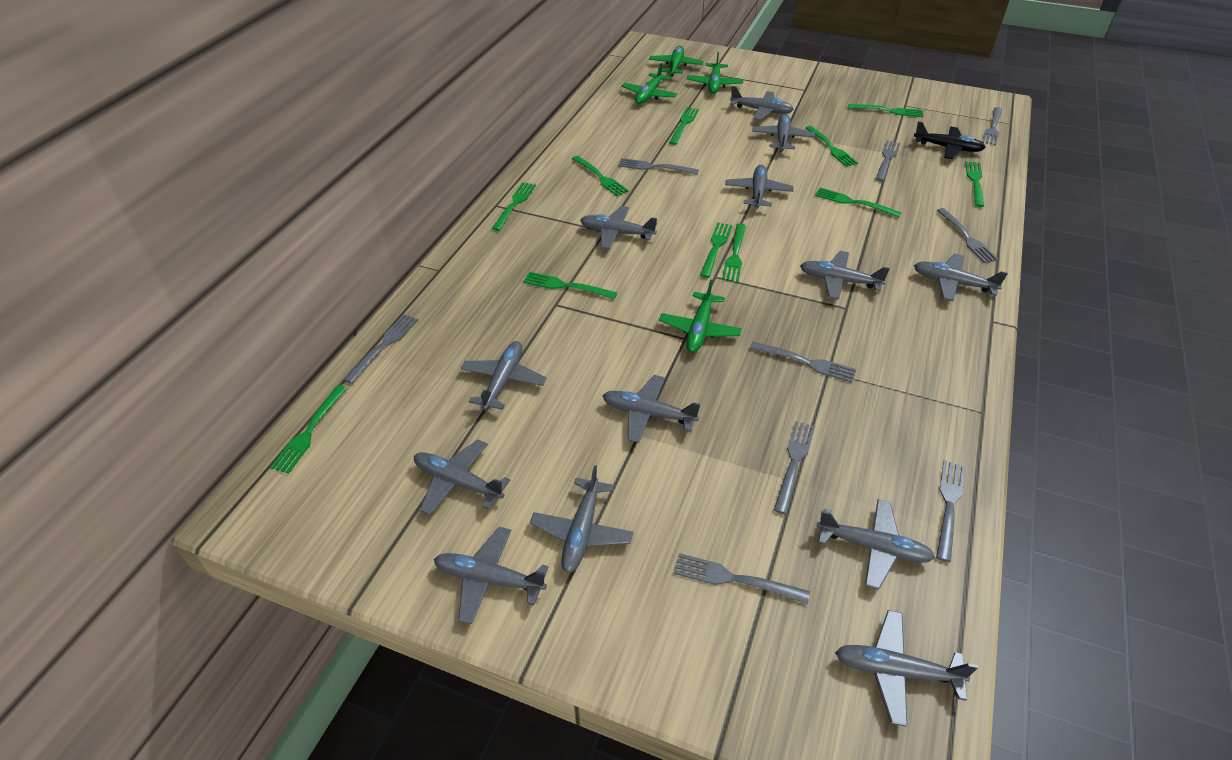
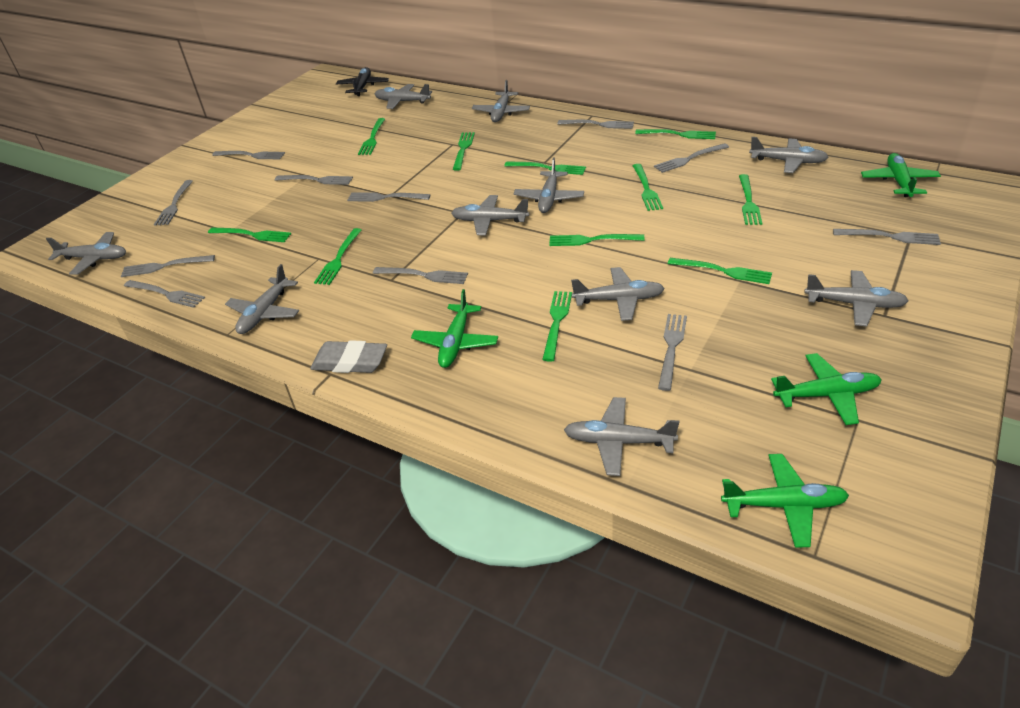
grey eraser: 0 -> 1
grey fork: 9 -> 11
grey plane: 13 -> 10

